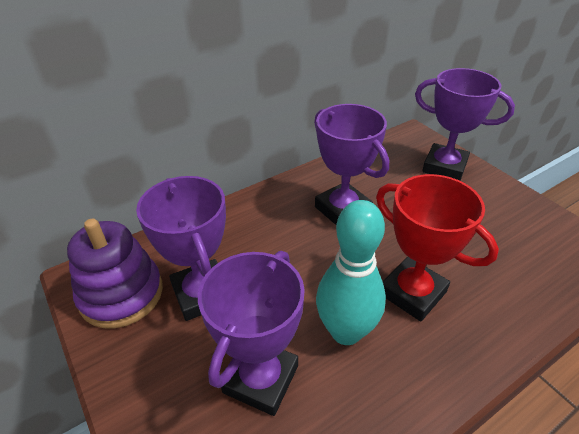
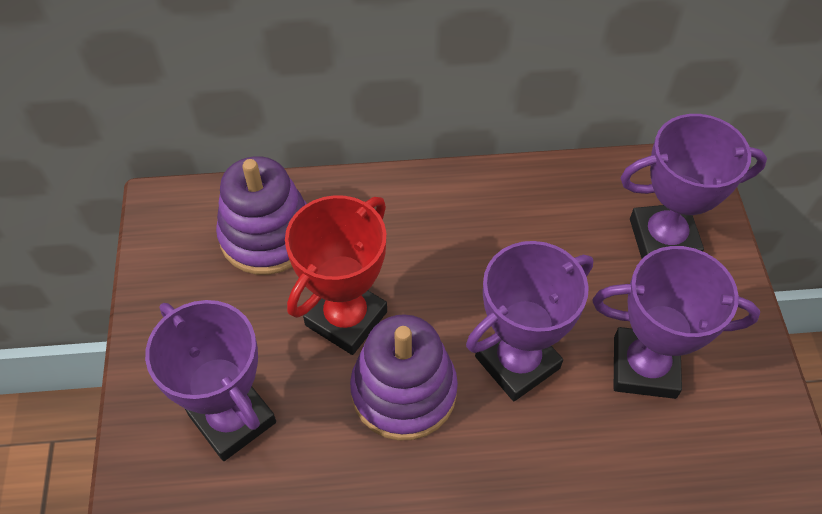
purple stacking toy: 1 -> 2
turquoise bowling pin: 1 -> 0

